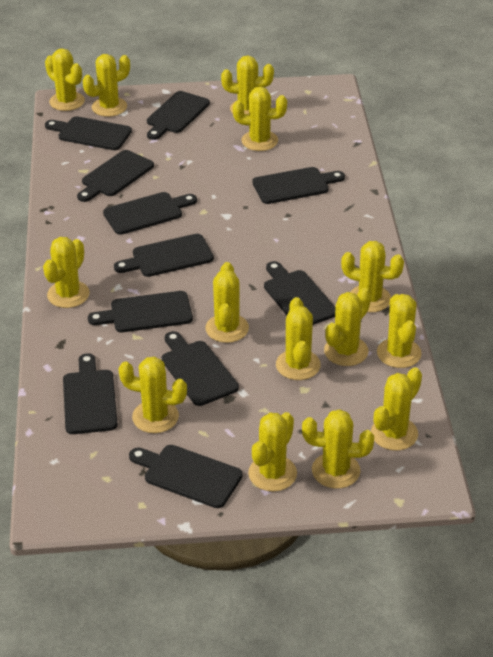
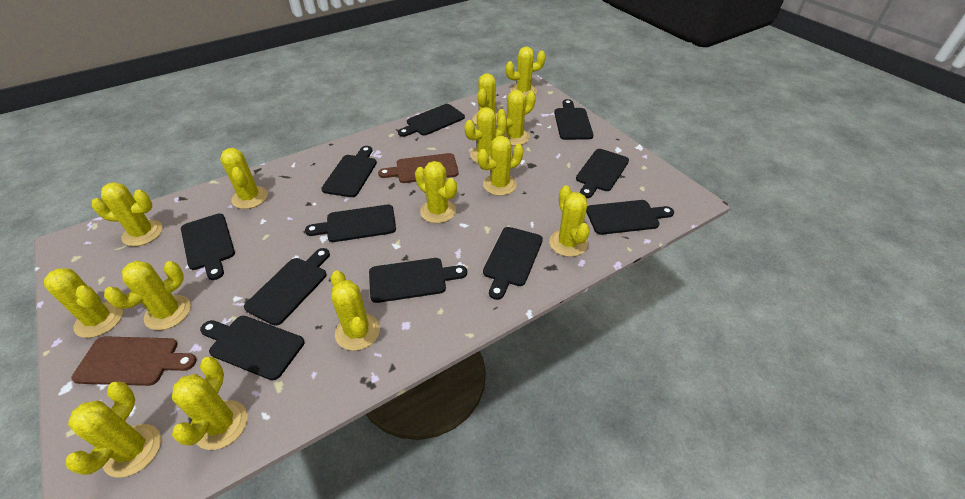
brown cutting board: 0 -> 2

